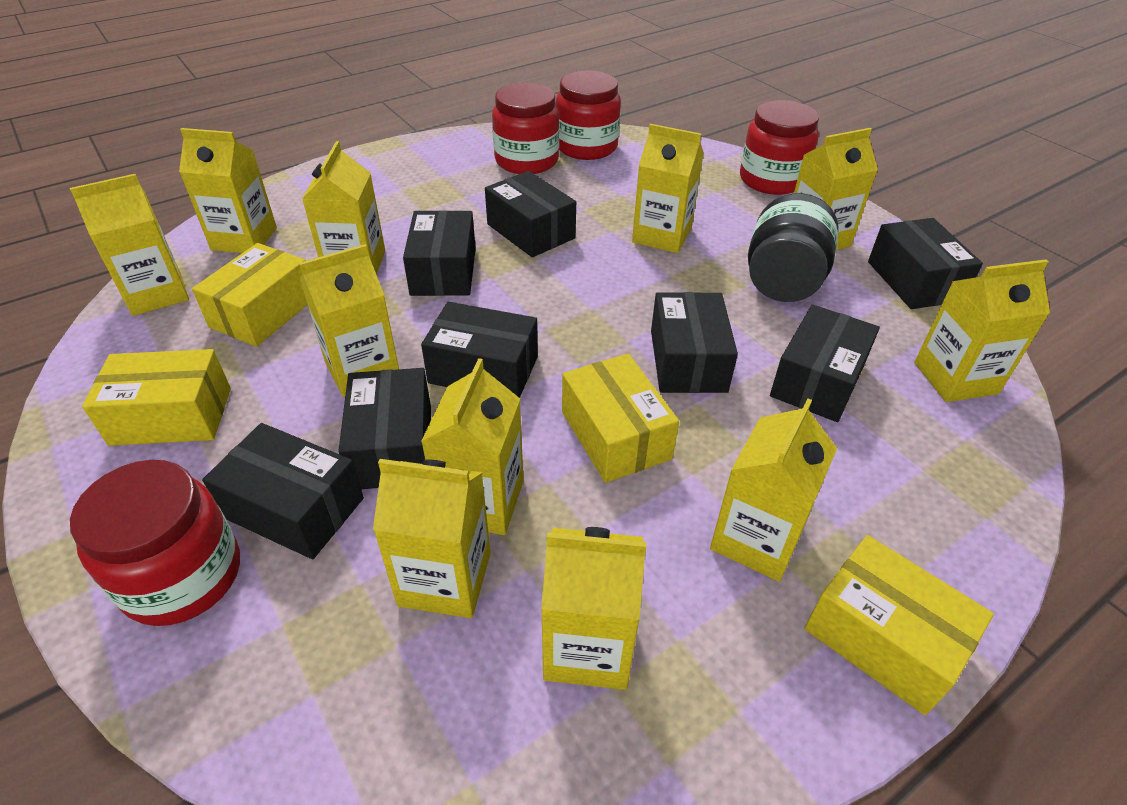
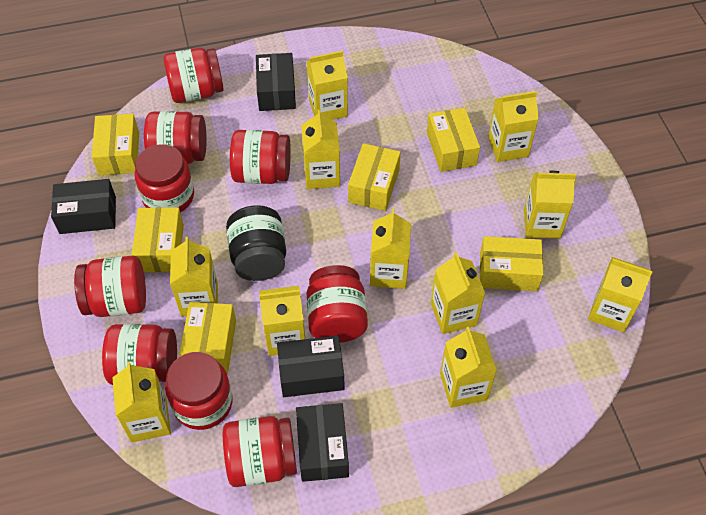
black box: 8 -> 4
red jar: 4 -> 9
yellow box: 4 -> 6

